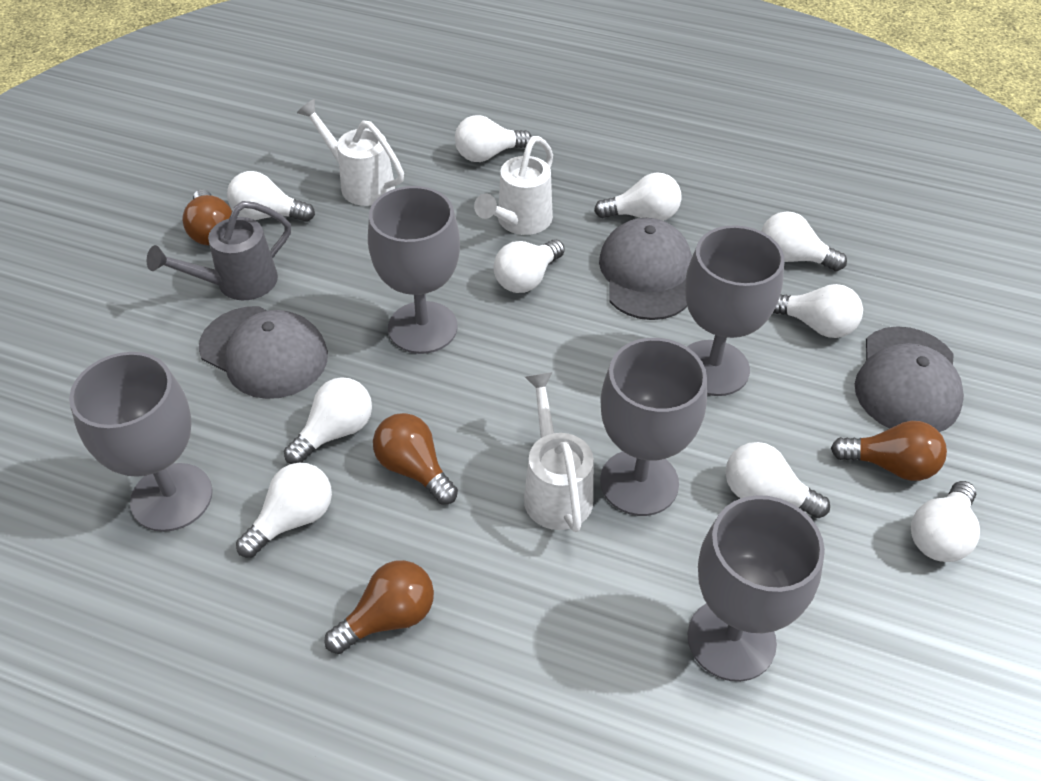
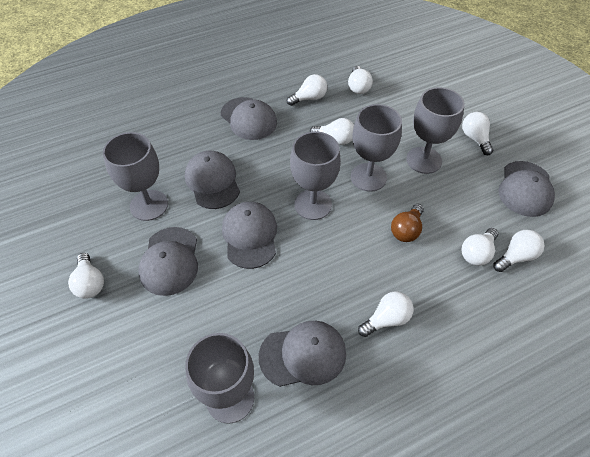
brown light bulb: 4 -> 1
grey cap: 3 -> 6
grey watering can: 1 -> 0
white light bulb: 10 -> 8
white watering can: 3 -> 0

